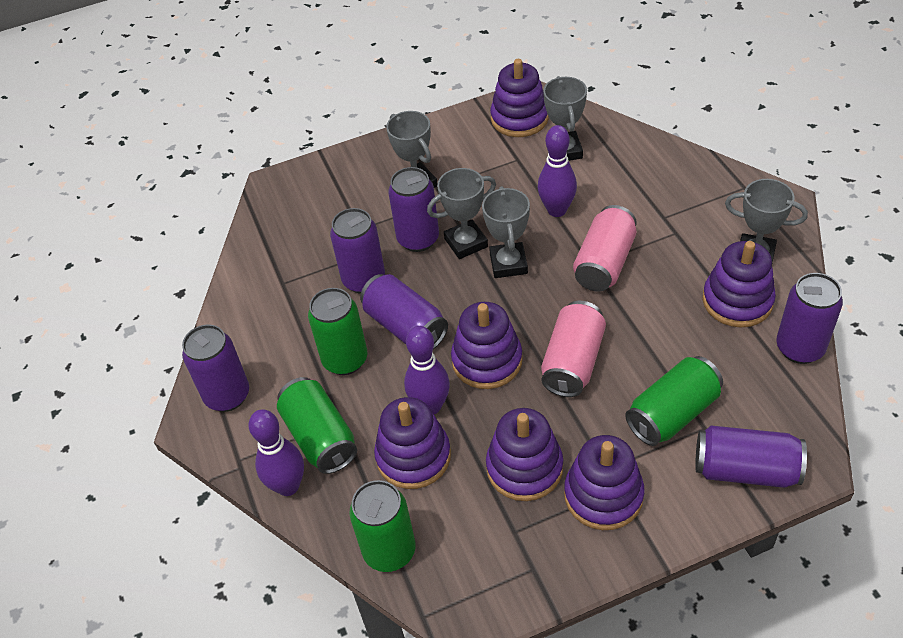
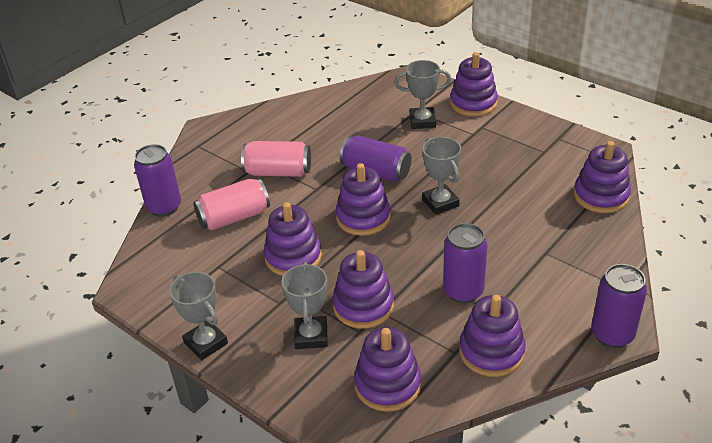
green can: 4 -> 0
grey trophy: 5 -> 4
purple bowling pin: 3 -> 0
purple can: 6 -> 4
purple stacking toy: 6 -> 7

